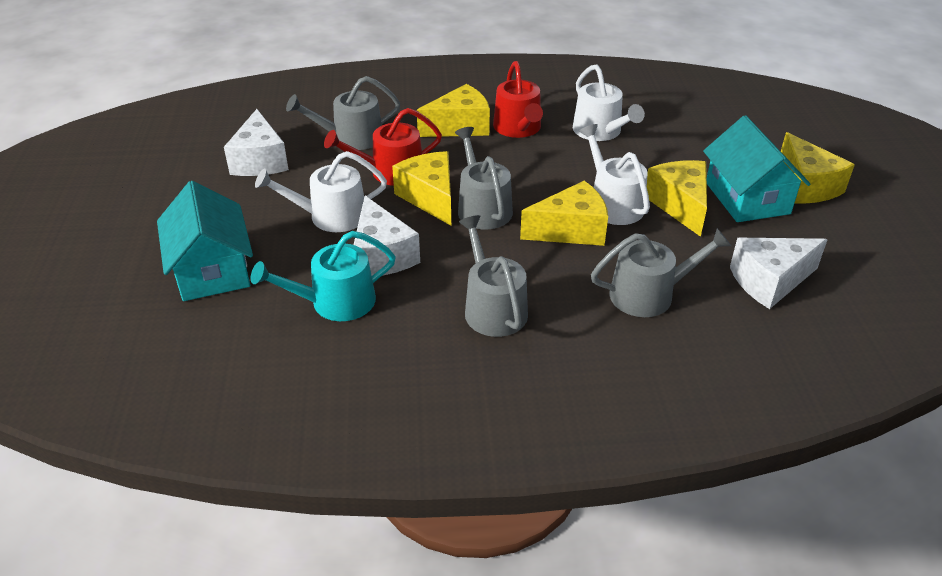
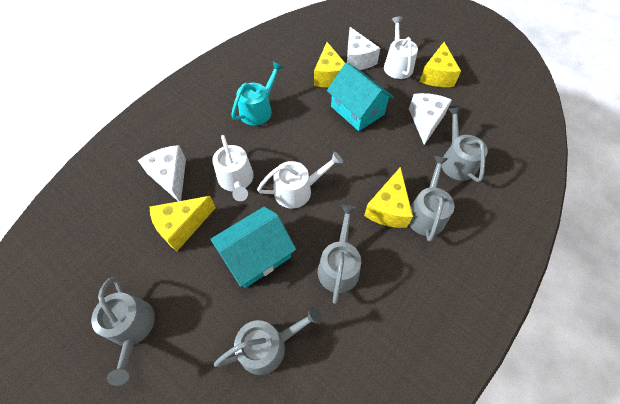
grey watering can: 4 -> 5
red watering can: 2 -> 0
yellow cheese: 5 -> 4

